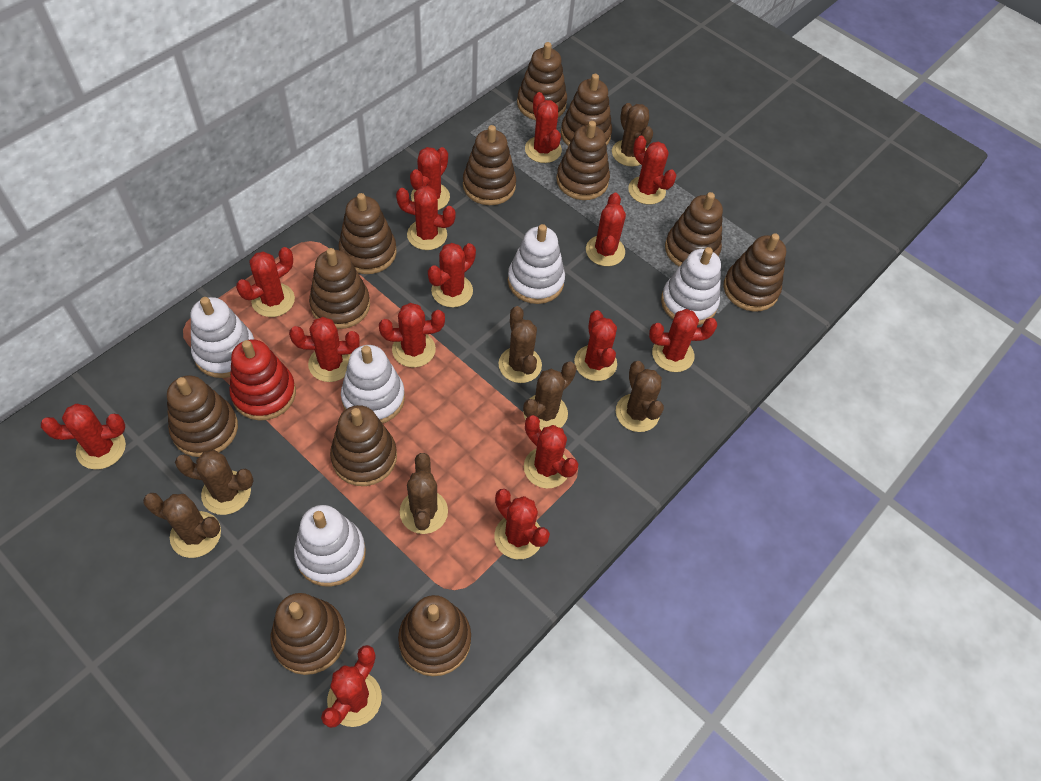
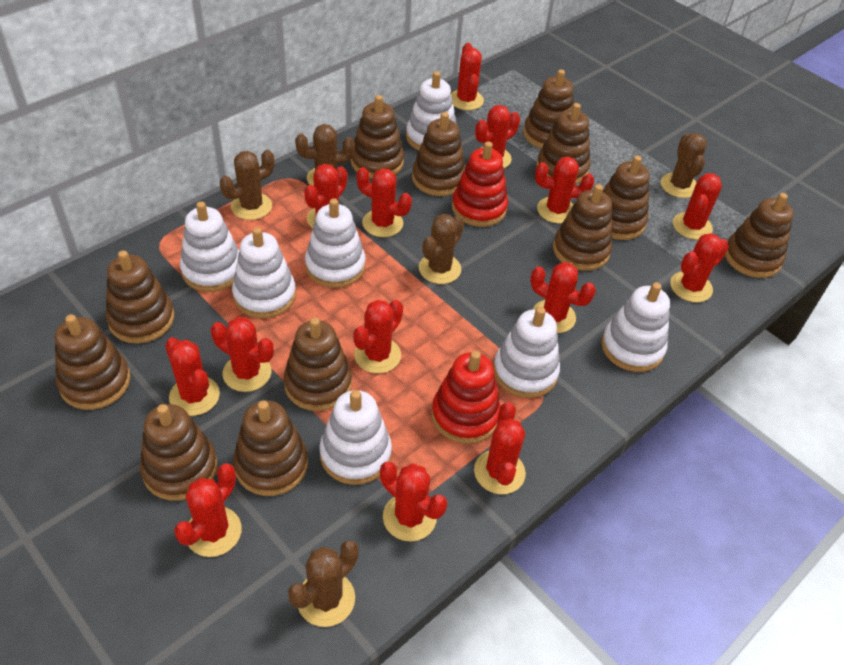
brown cactus: 7 -> 5
red cactus: 15 -> 14
red stacking toy: 1 -> 2
white stacking toy: 5 -> 7

